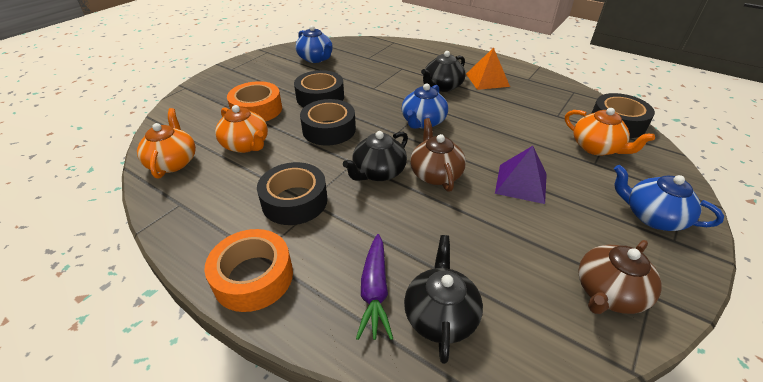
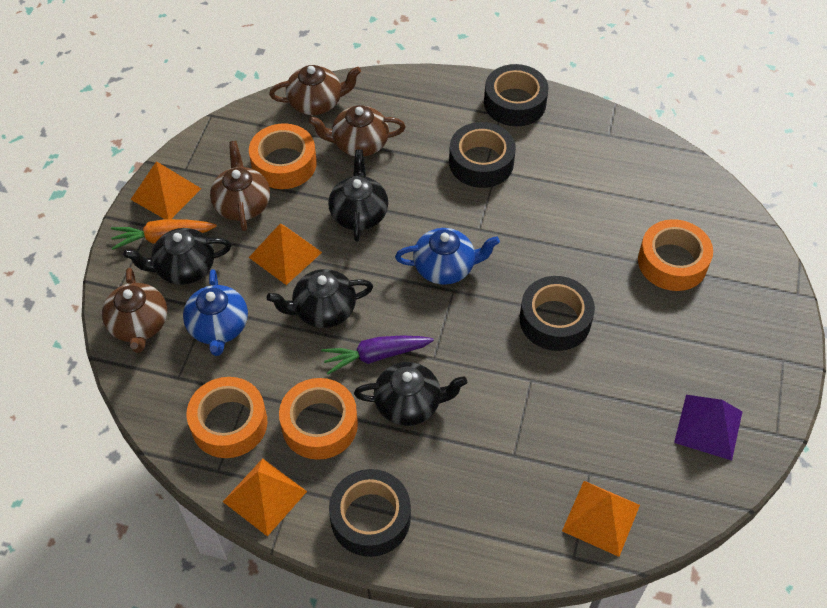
black teapot: 3 -> 4
blue teapot: 3 -> 2
brown teapot: 2 -> 4
orange carrot: 0 -> 1
orange pyramid: 1 -> 4
orange tape: 2 -> 4
orange teapot: 3 -> 0

